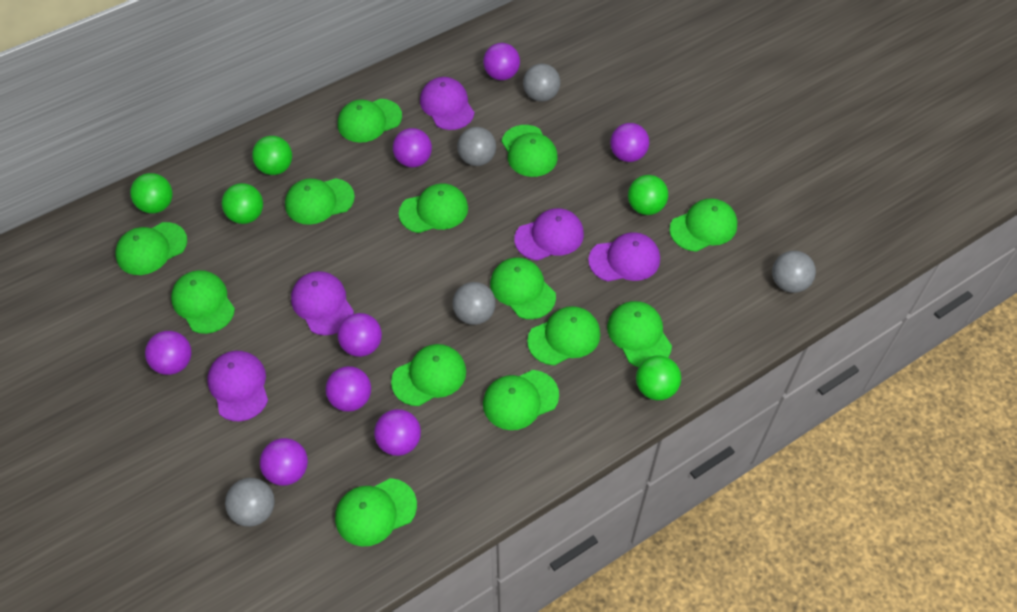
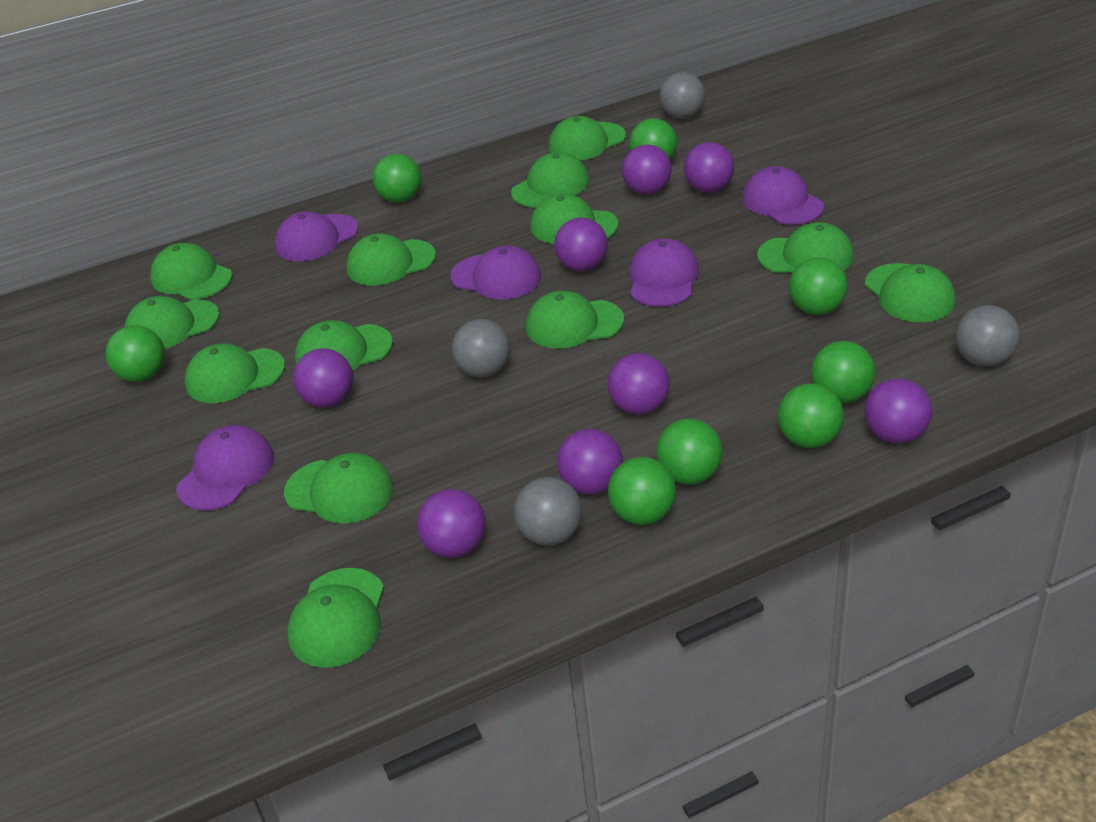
green ball: 5 -> 8
grey ball: 5 -> 4

